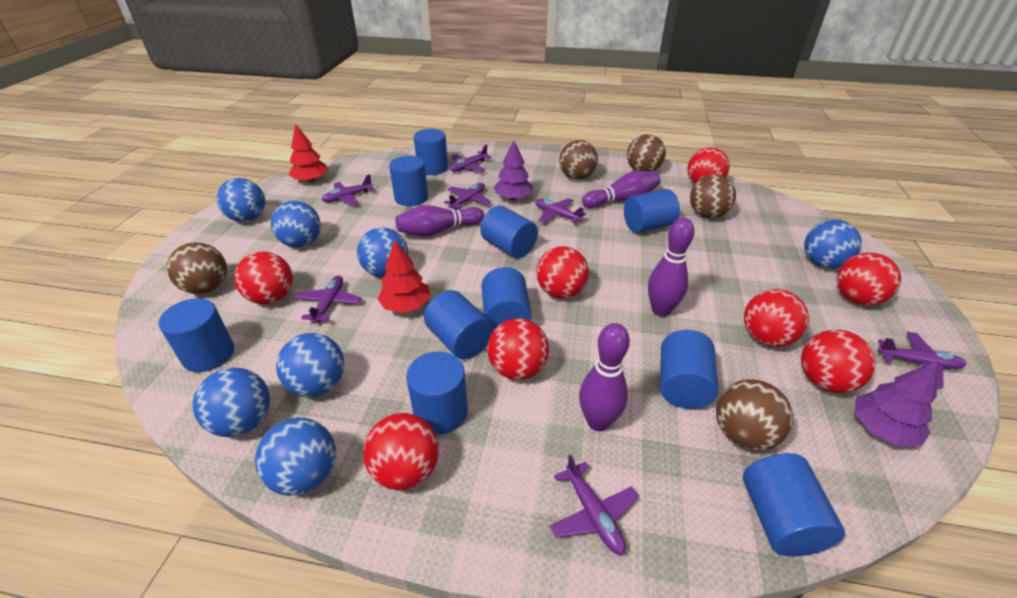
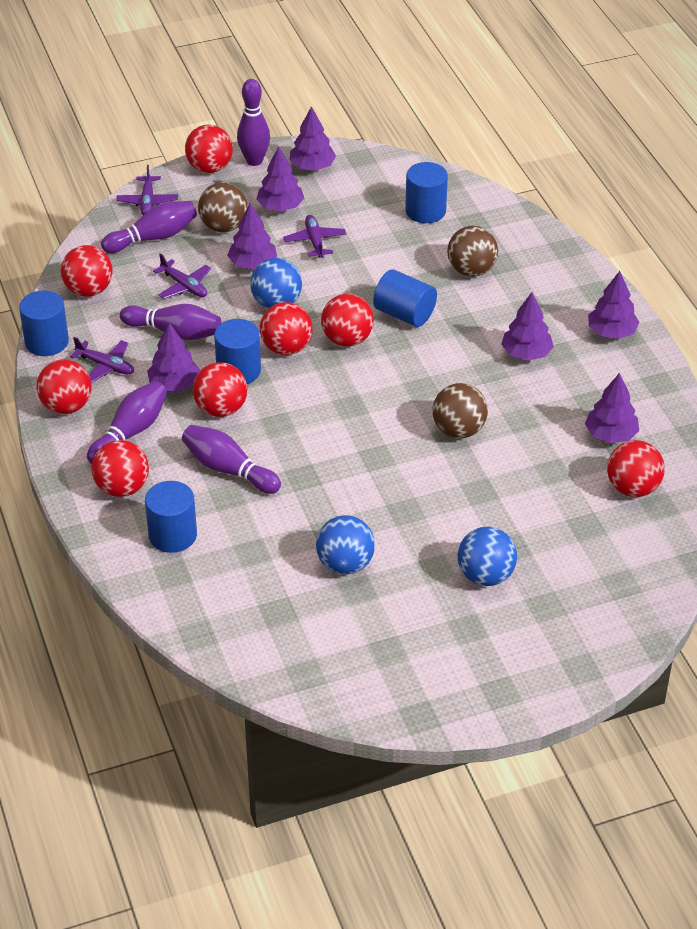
blue ball: 7 -> 3
blue cylinder: 10 -> 5
brown ball: 5 -> 3
purple bowling pin: 4 -> 5
purple plane: 7 -> 4
purple tree: 2 -> 7
red tree: 2 -> 0

